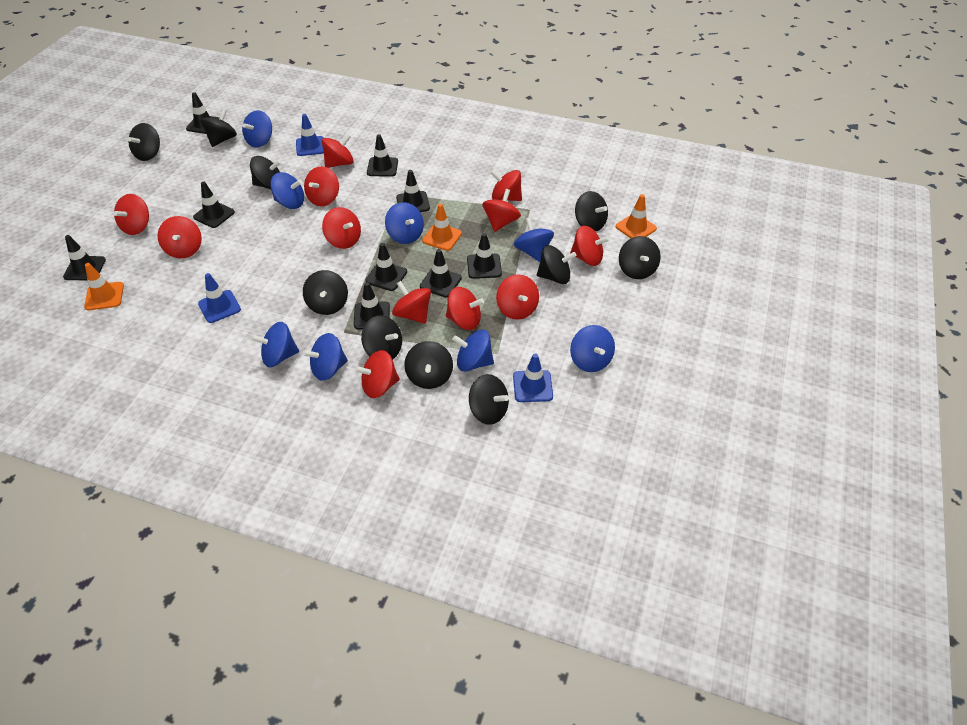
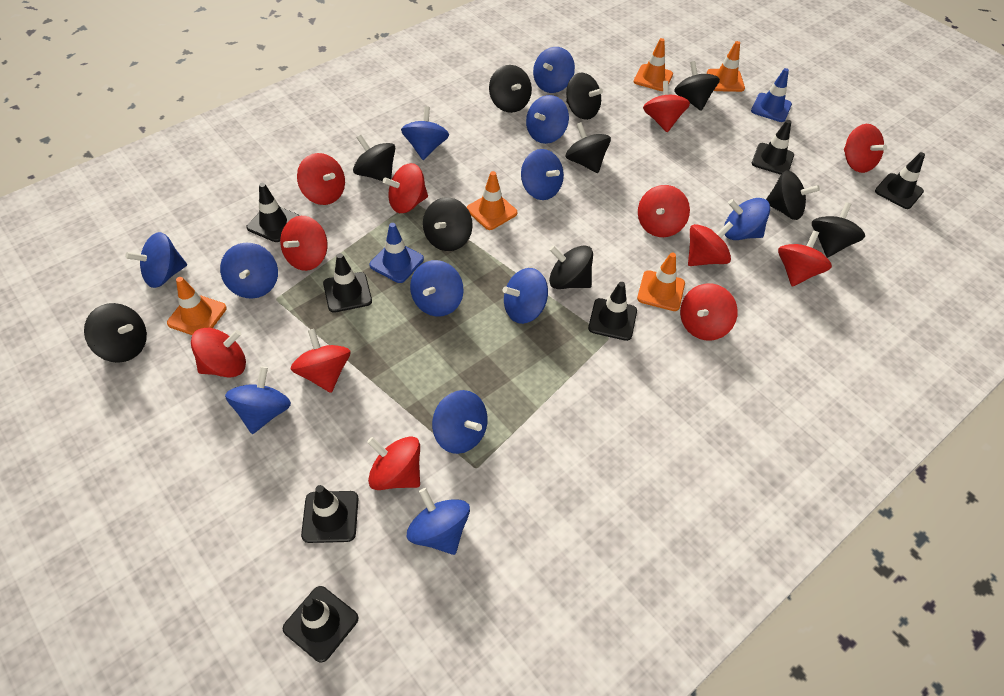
black traffic cone: 9 -> 7
blue spinning top: 8 -> 12
blue traffic cone: 3 -> 2
orange traffic cone: 3 -> 5

